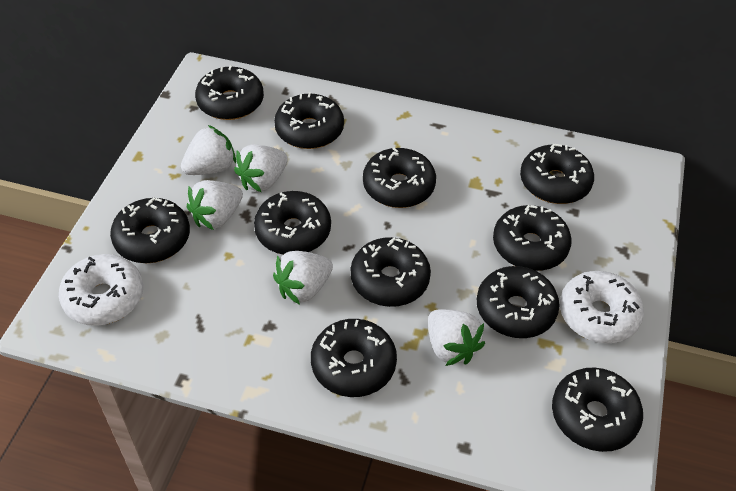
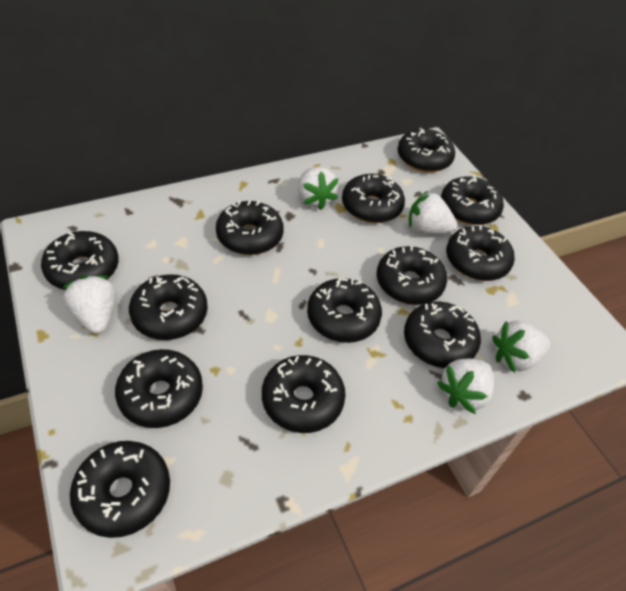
black donut: 11 -> 13
white donut: 2 -> 0

